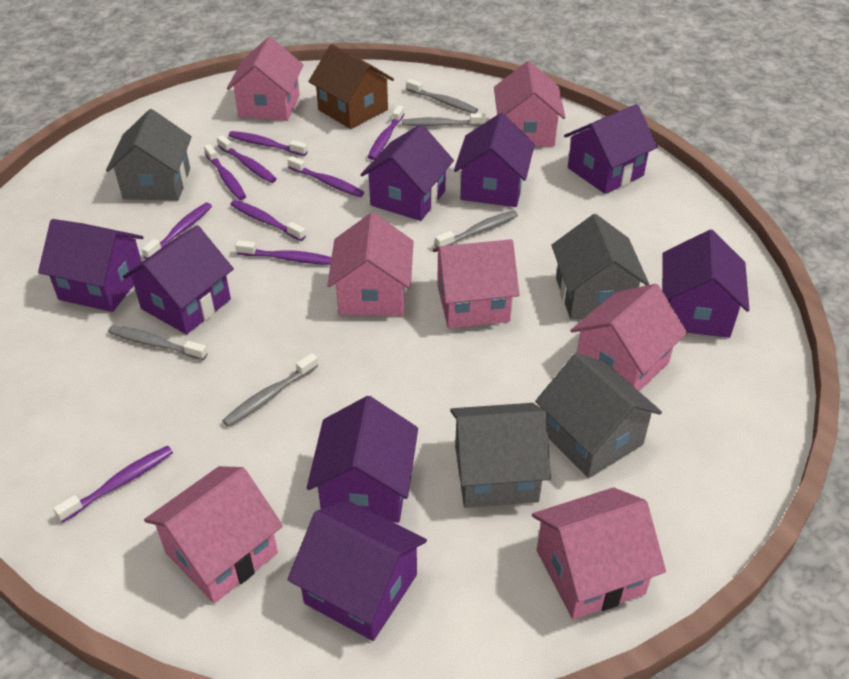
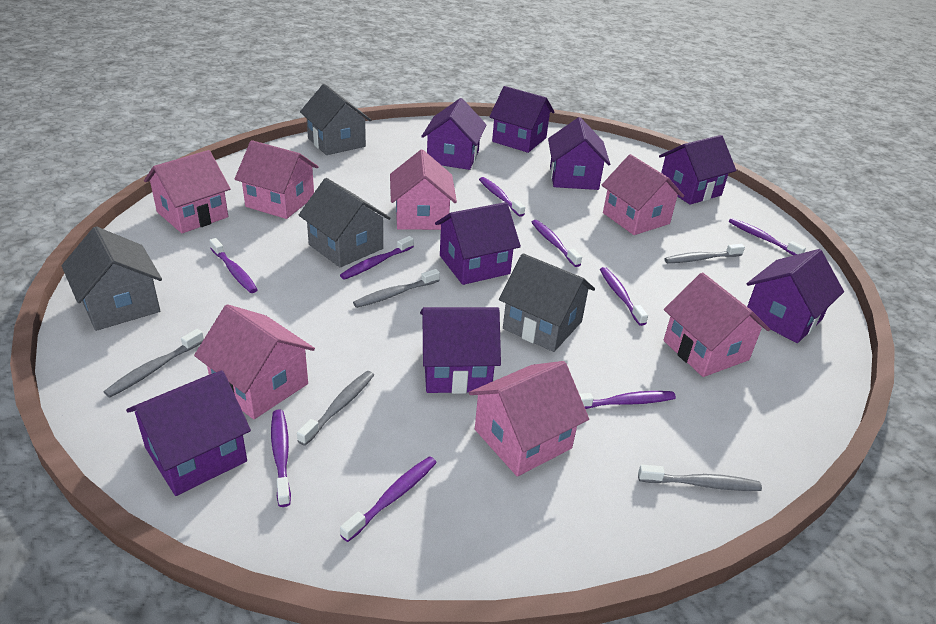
brown house: 1 -> 0

